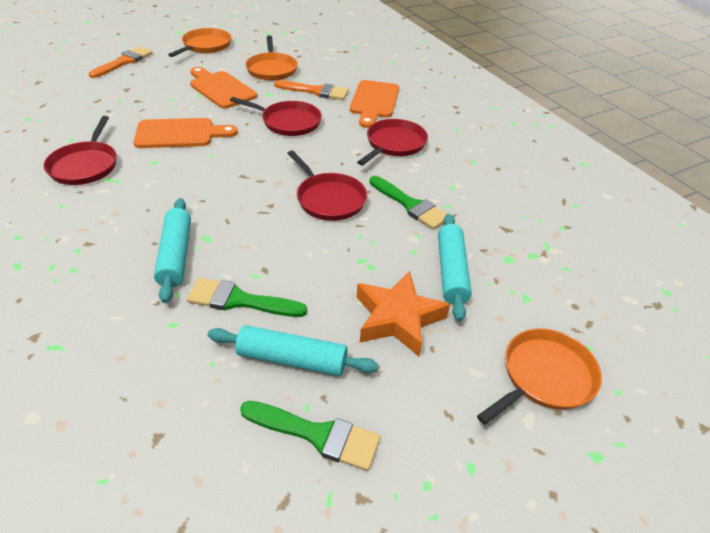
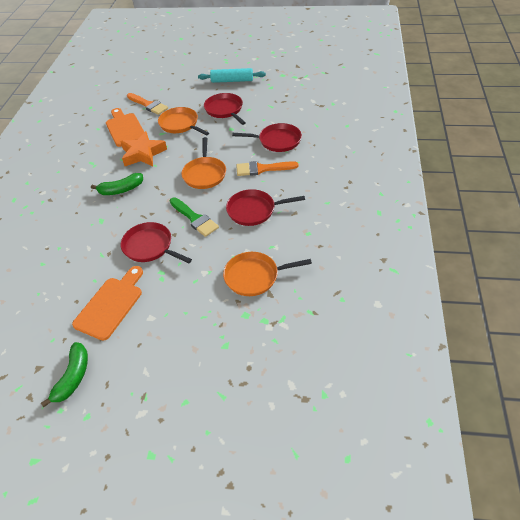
green banana: 0 -> 2
green brush: 3 -> 1
orange cutting board: 3 -> 2
turquoise rolling pin: 3 -> 1

